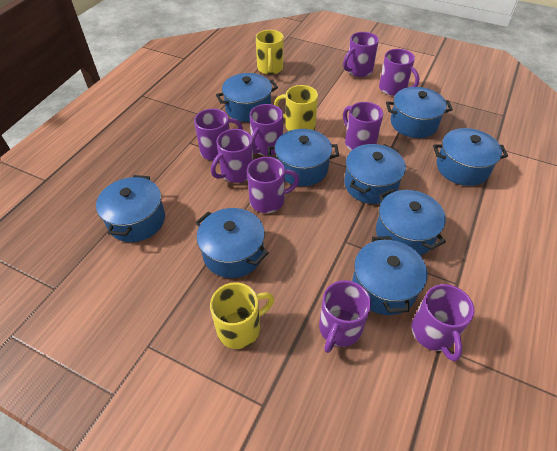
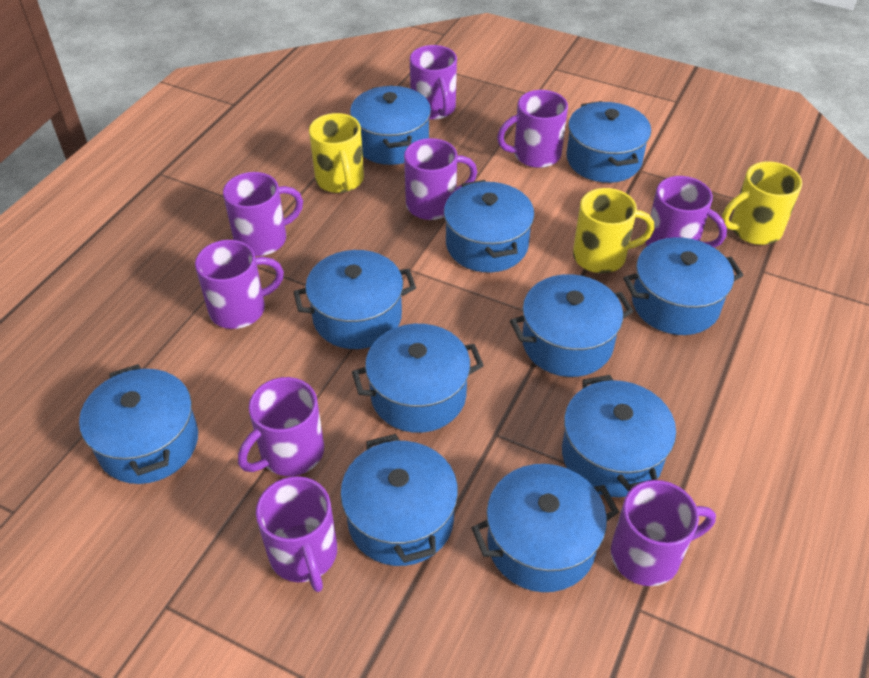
blue pot: 9 -> 11

